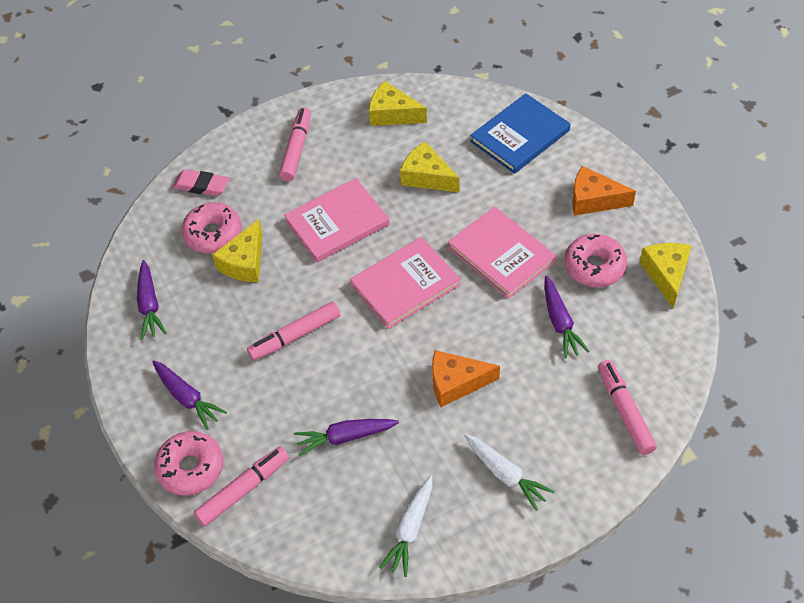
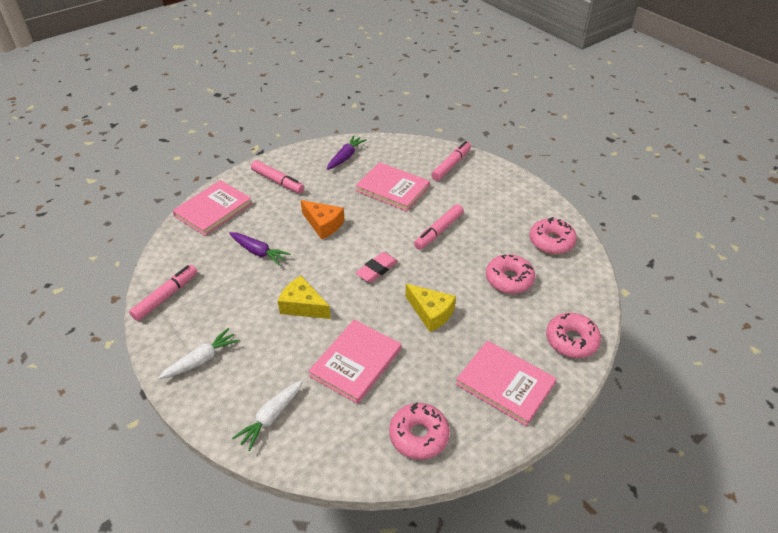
blue book: 1 -> 0
orange cheese: 2 -> 1
pink book: 3 -> 4
pink donut: 3 -> 4
purple carrot: 4 -> 2
yellow cheese: 4 -> 2

